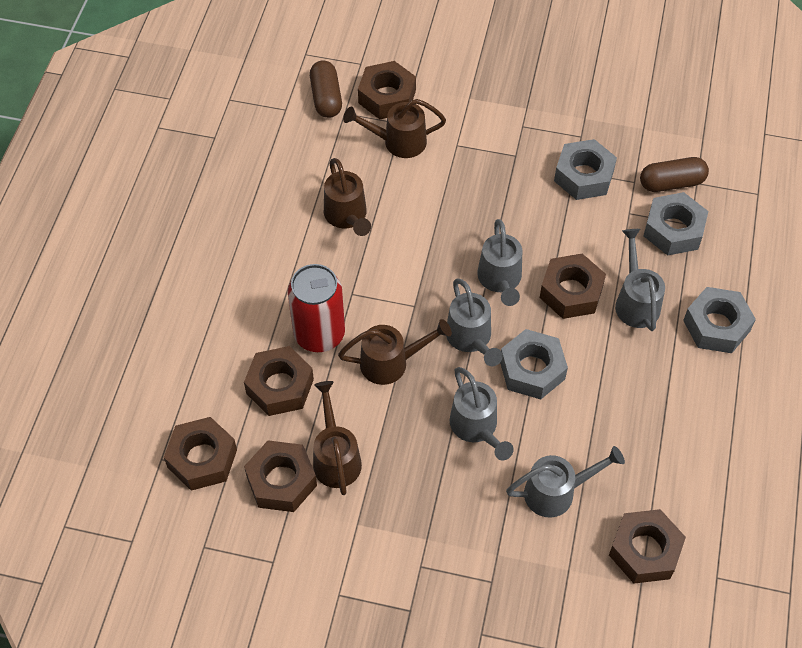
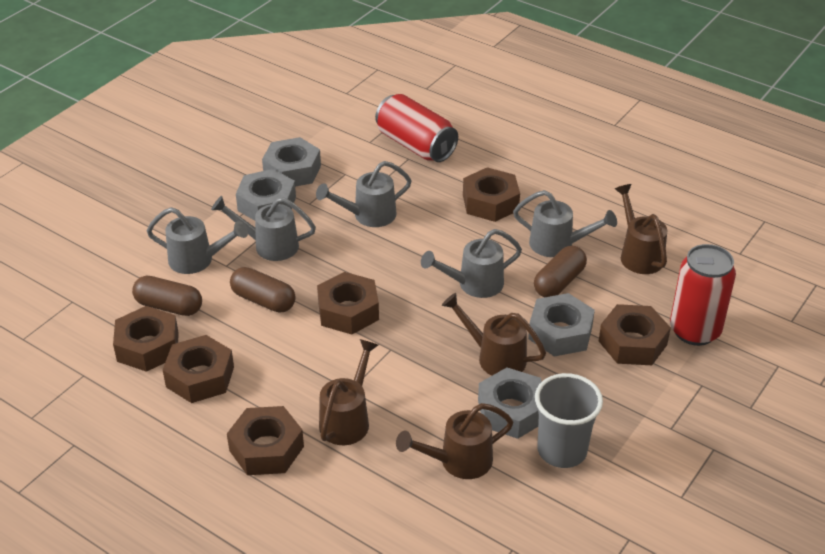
brown capsule: 2 -> 3
grey cup: 0 -> 1
red can: 1 -> 2

